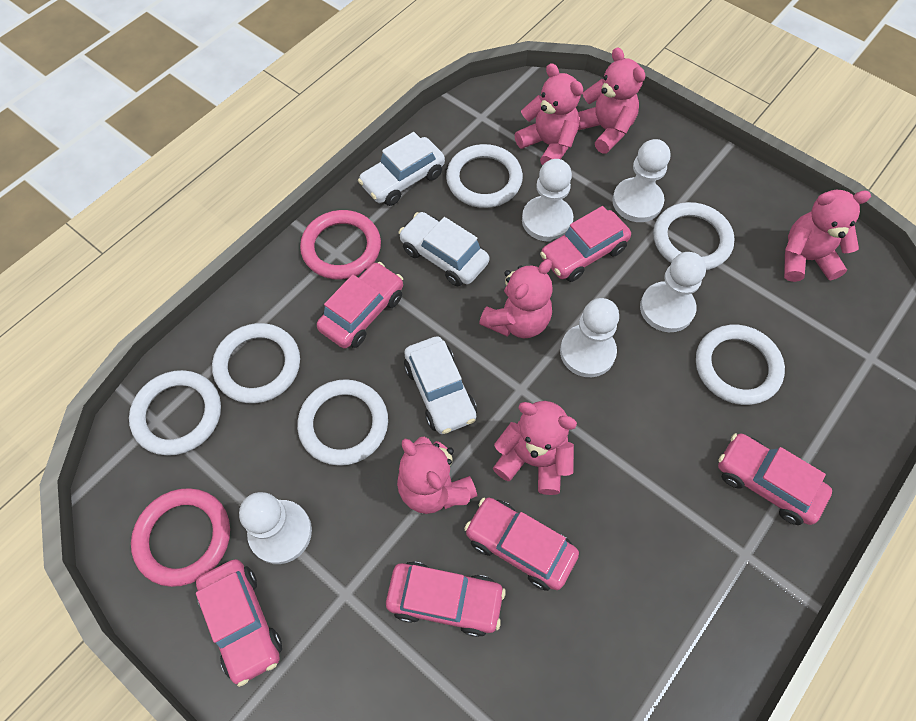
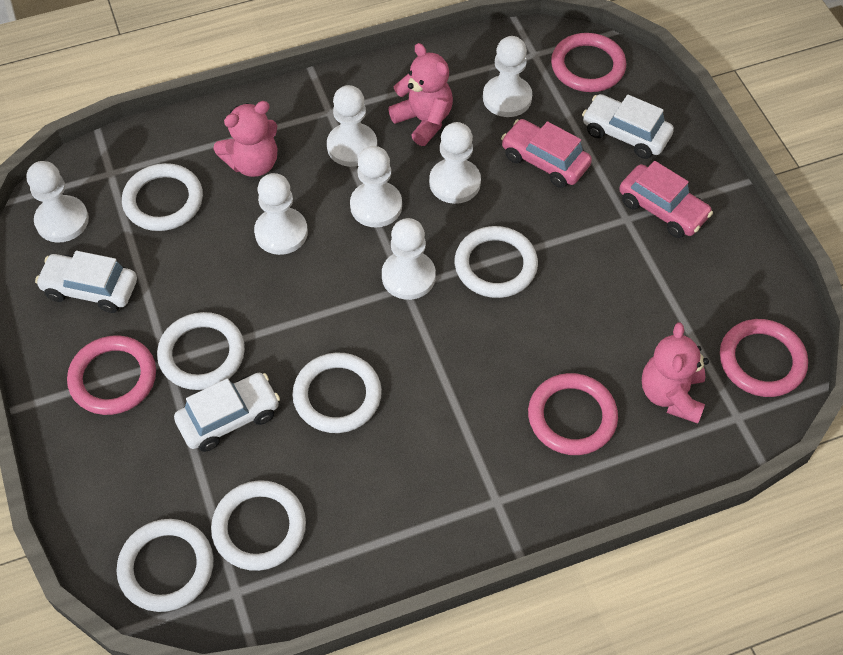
pink car: 6 -> 2
pink ring: 2 -> 4
pink teddy bear: 6 -> 3
white pawn: 5 -> 7

